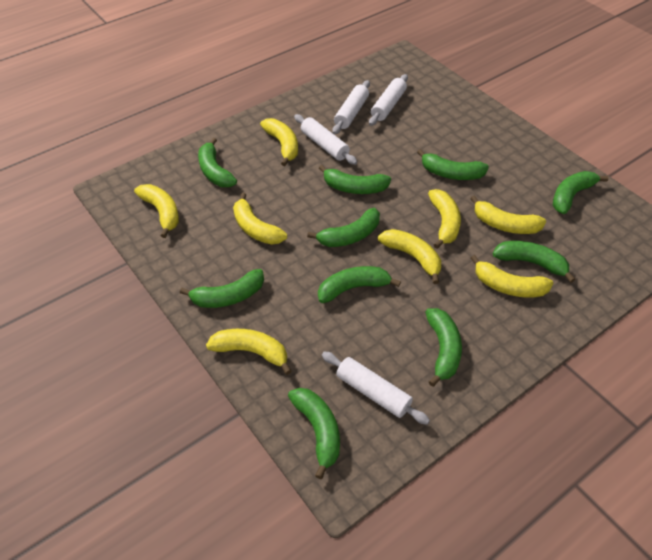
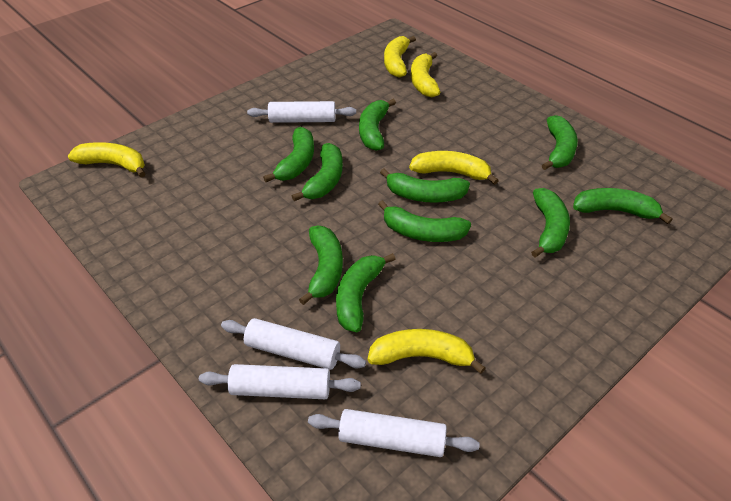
yellow banana: 8 -> 5

